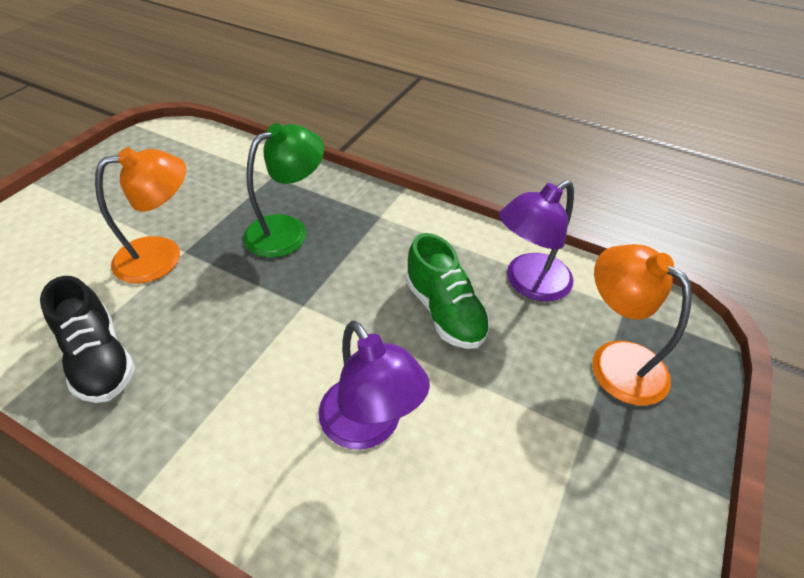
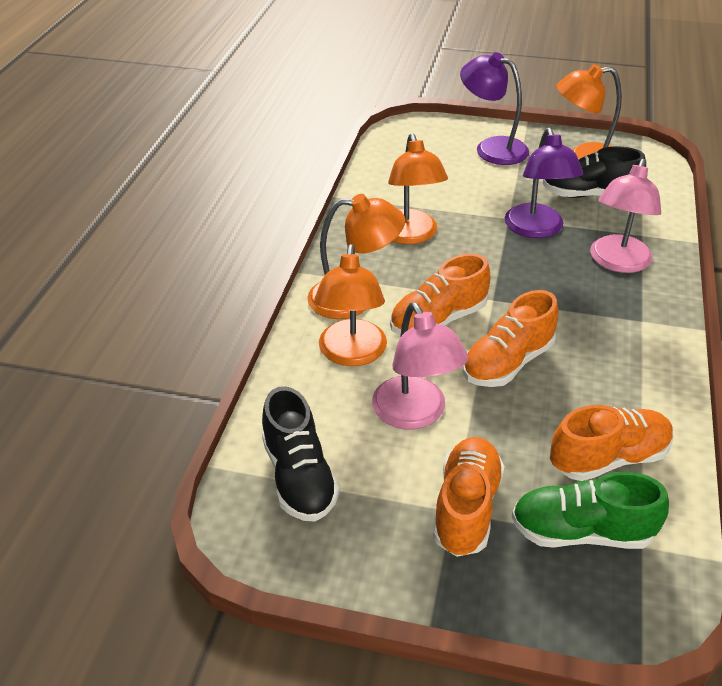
black shoe: 1 -> 2
green lamp: 1 -> 0
orange lamp: 2 -> 4
orange shoe: 0 -> 4
pink lamp: 0 -> 2

